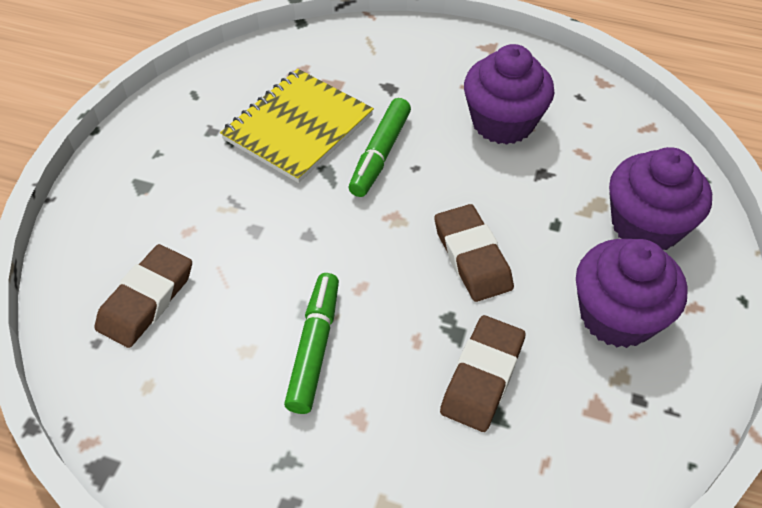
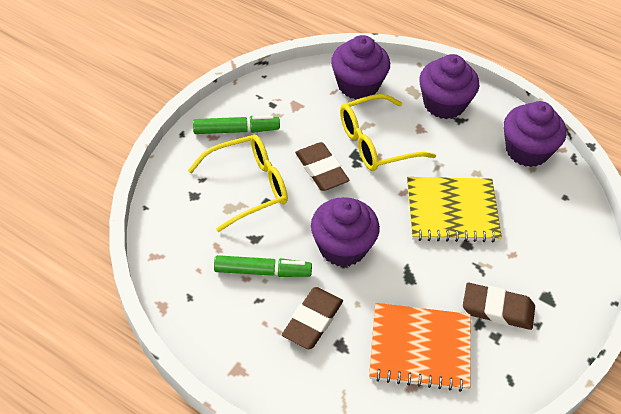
orange notebook: 0 -> 1
purple cupcake: 3 -> 4
yellow glasses: 0 -> 2

